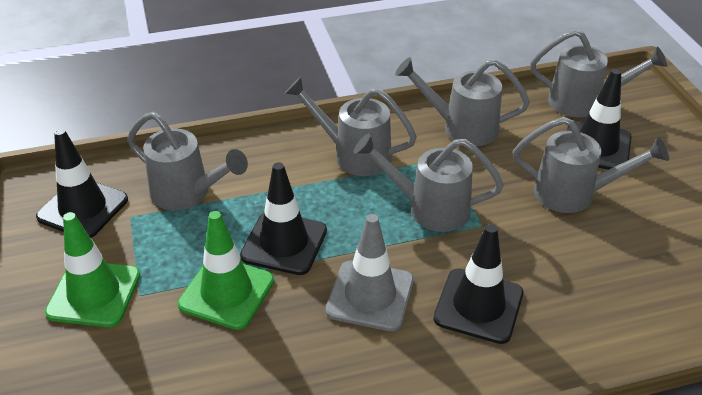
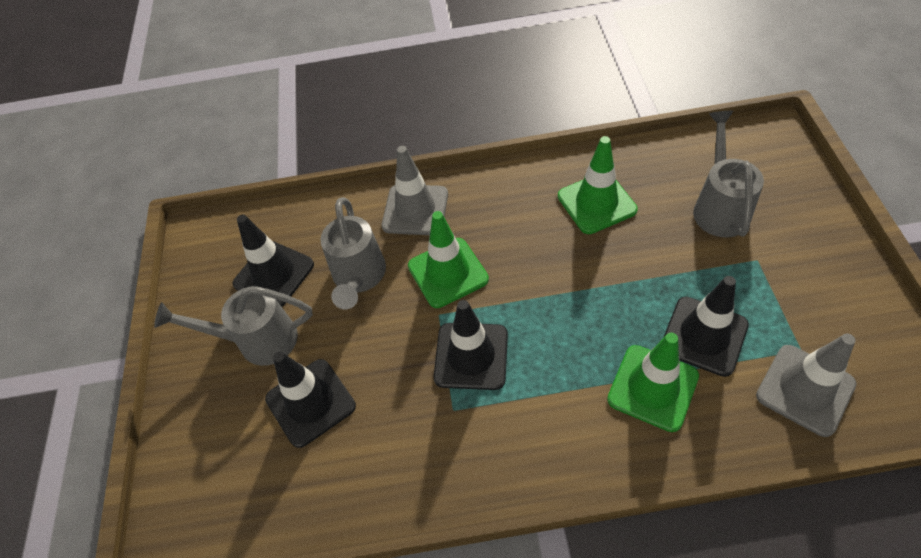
green traffic cone: 2 -> 3
grey traffic cone: 1 -> 2
grey watering can: 6 -> 3

